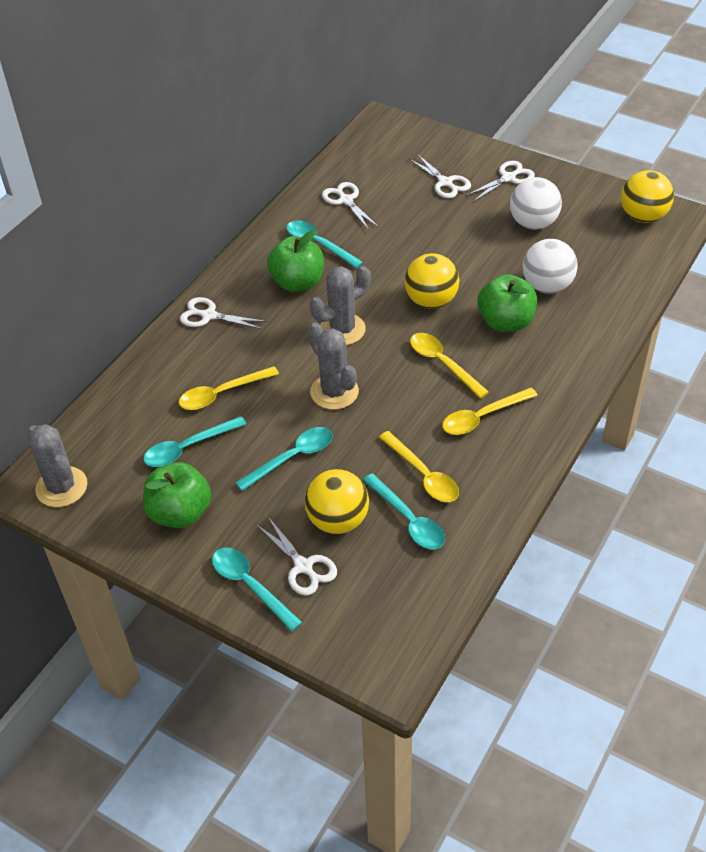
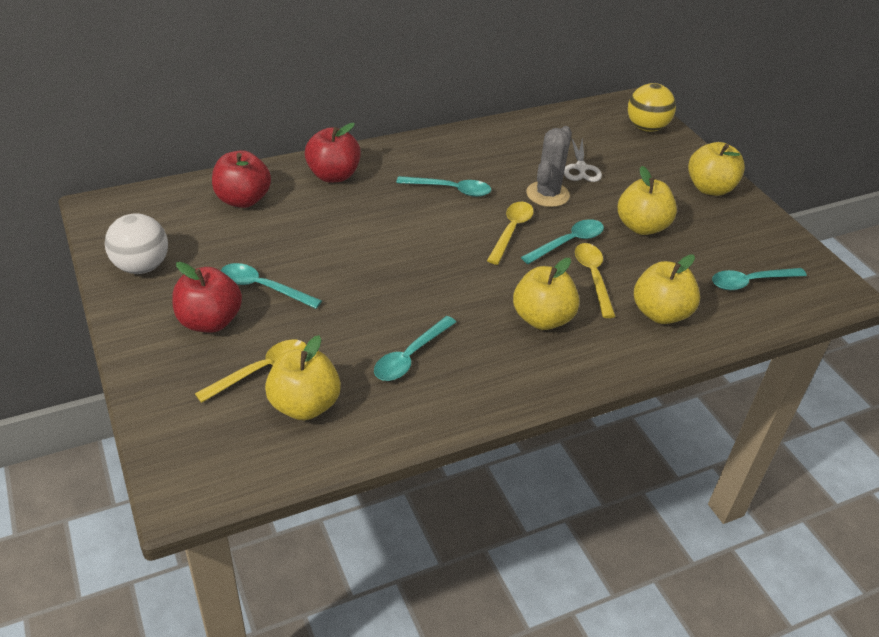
green apple: 3 -> 0
grey cactus: 3 -> 1
red apple: 0 -> 3
white ball: 2 -> 1
white scissors: 5 -> 1
yellow apple: 0 -> 5
yellow ball: 3 -> 1
yellow spoon: 4 -> 3

